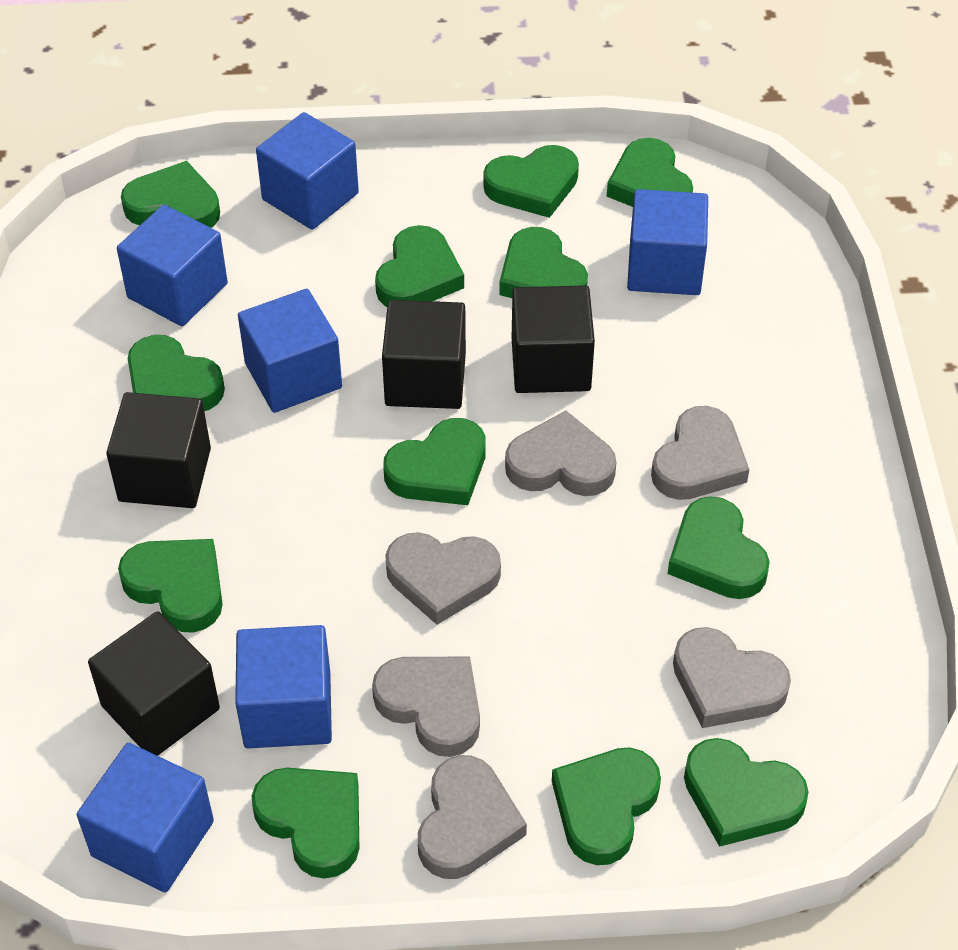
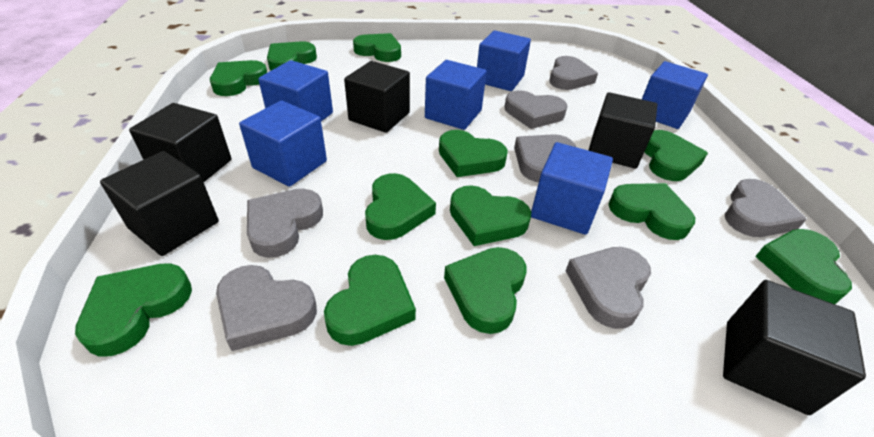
black cube: 4 -> 5
grey heart: 6 -> 7

